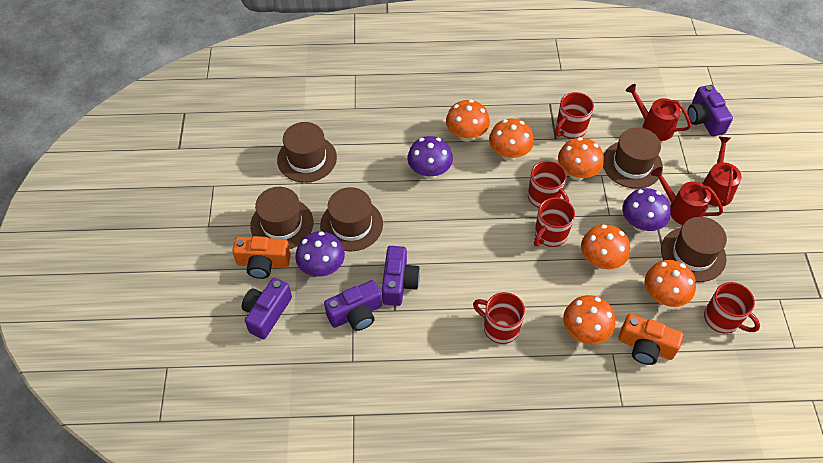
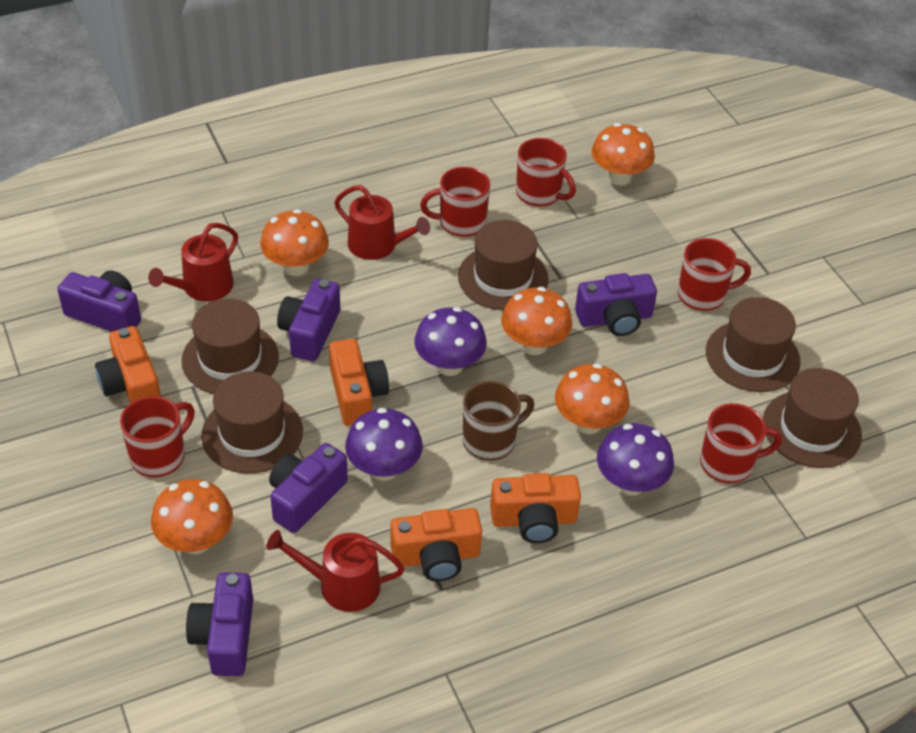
brown mug: 0 -> 1
orange camera: 2 -> 4
orange mushroom: 6 -> 5
purple camera: 4 -> 5

